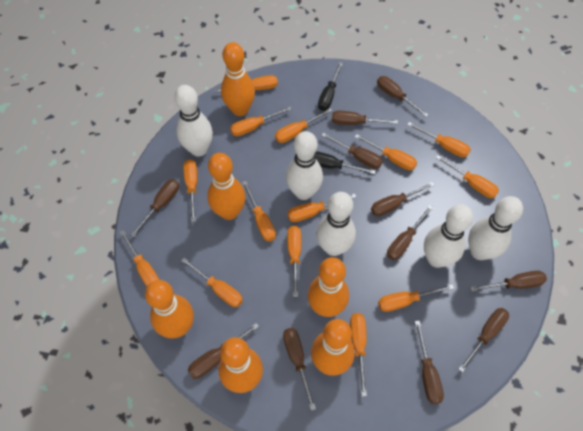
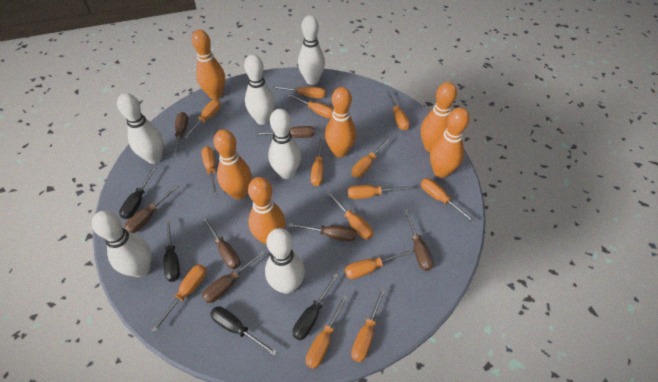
black screwdriver: 2 -> 4
brown screwdriver: 11 -> 7
white bowling pin: 5 -> 6

